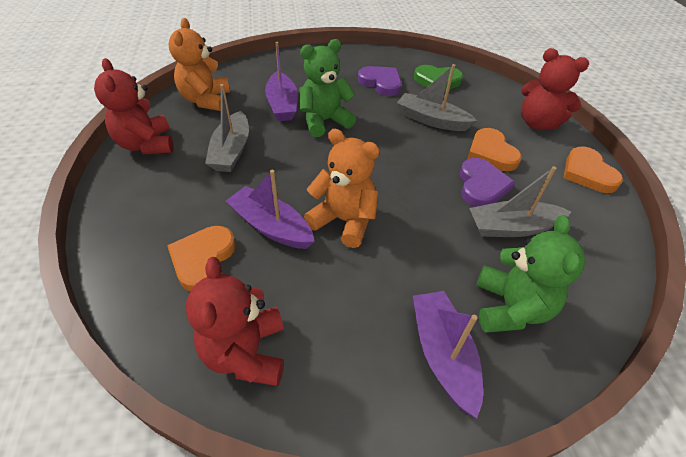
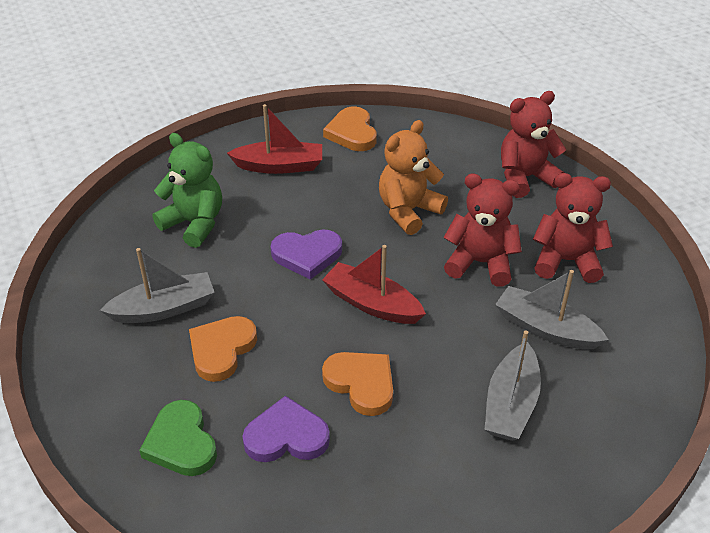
green teddy bear: 2 -> 1
orange teddy bear: 2 -> 1
purple boat: 3 -> 0
red boat: 0 -> 2

